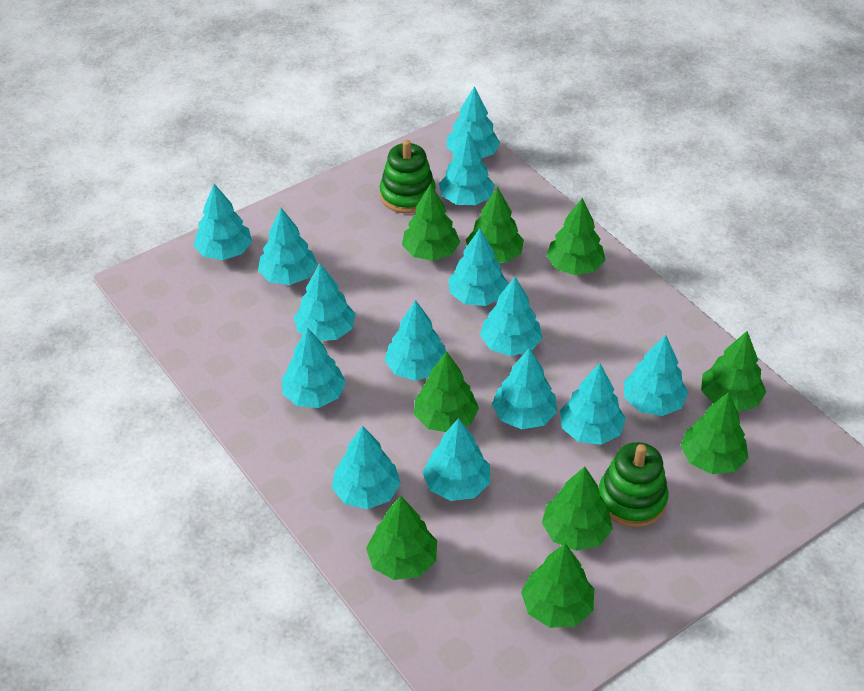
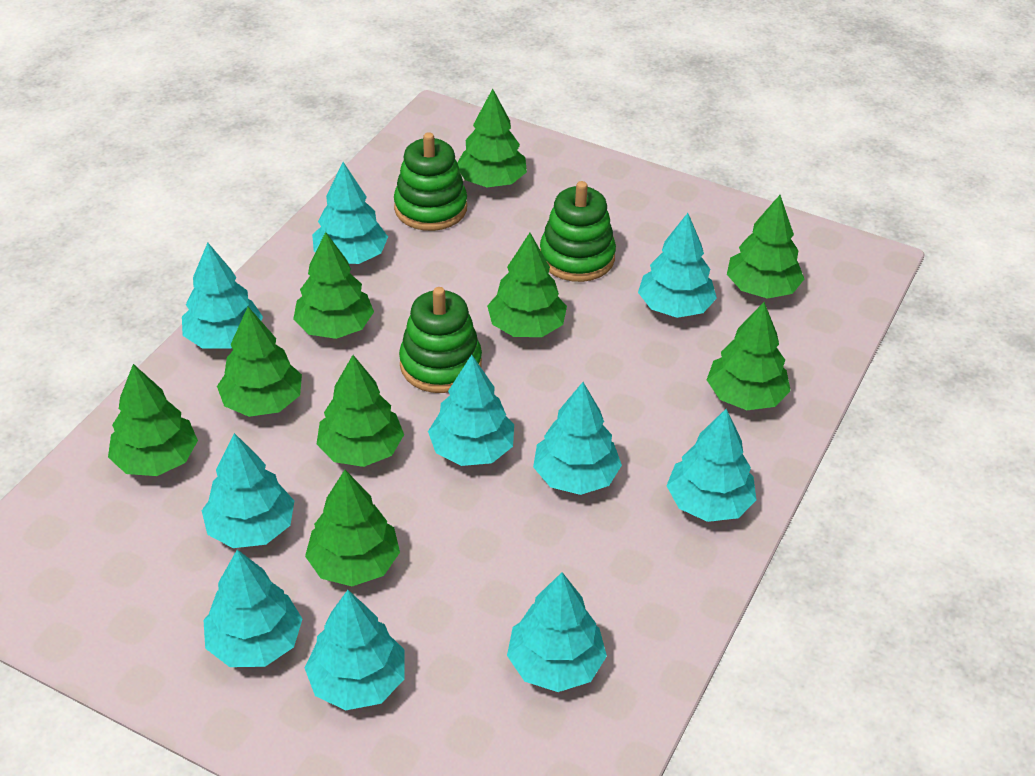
green stacking toy: 2 -> 3
turquoise tree: 14 -> 10

